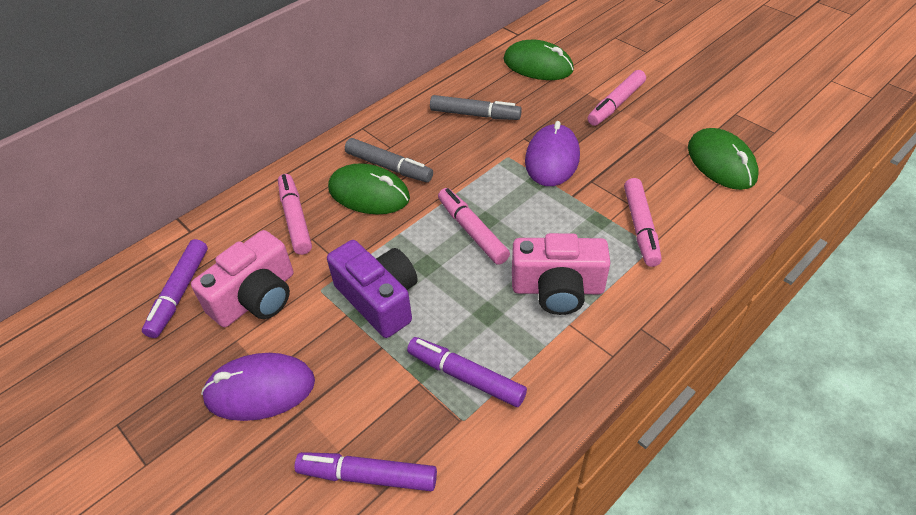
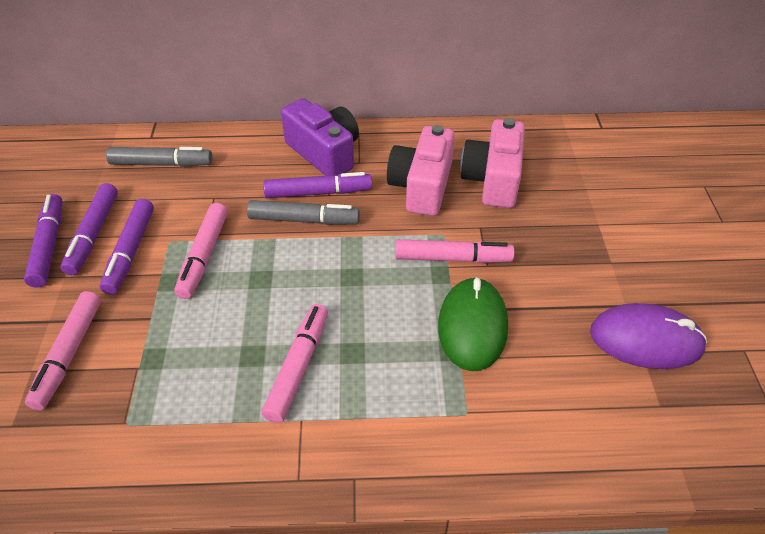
green mouse: 3 -> 1
purple marker: 3 -> 4
purple mouse: 2 -> 1

